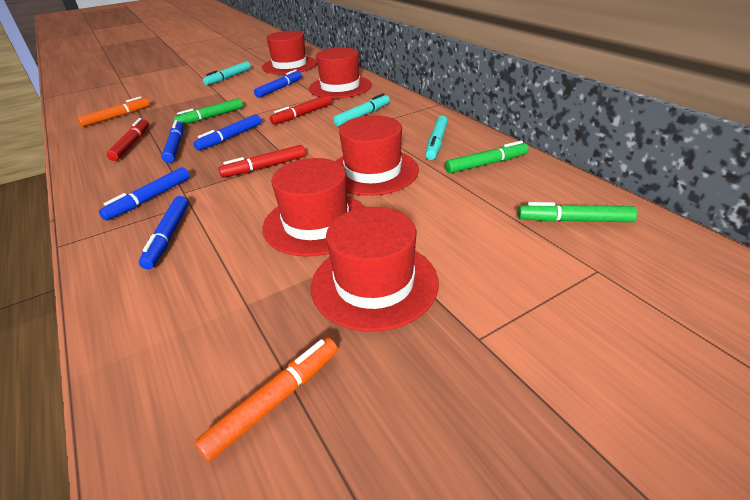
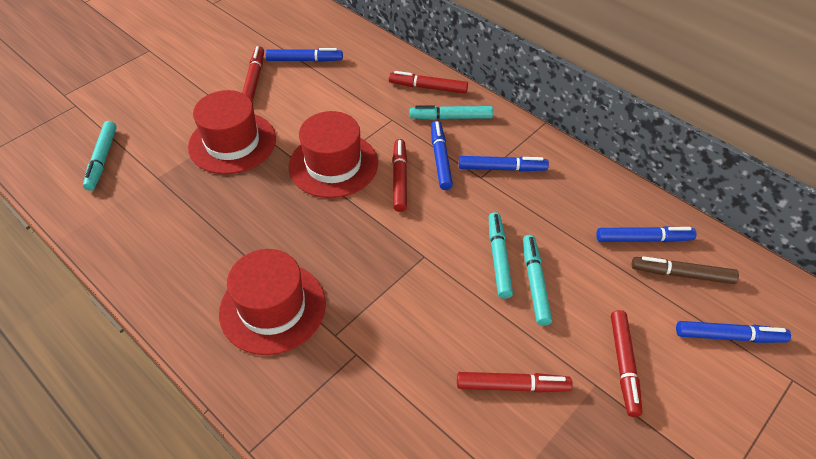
brown marker: 0 -> 1
green marker: 3 -> 0
orange marker: 2 -> 0
red hat: 5 -> 3
red marker: 3 -> 5
turquoise marker: 3 -> 4

